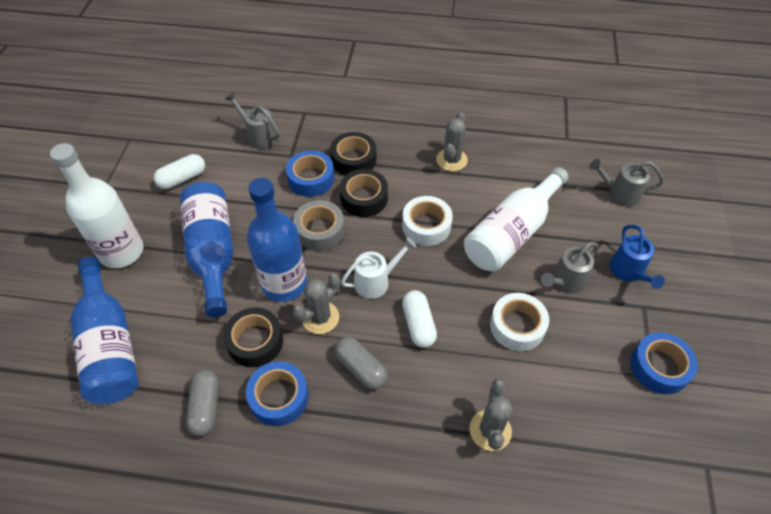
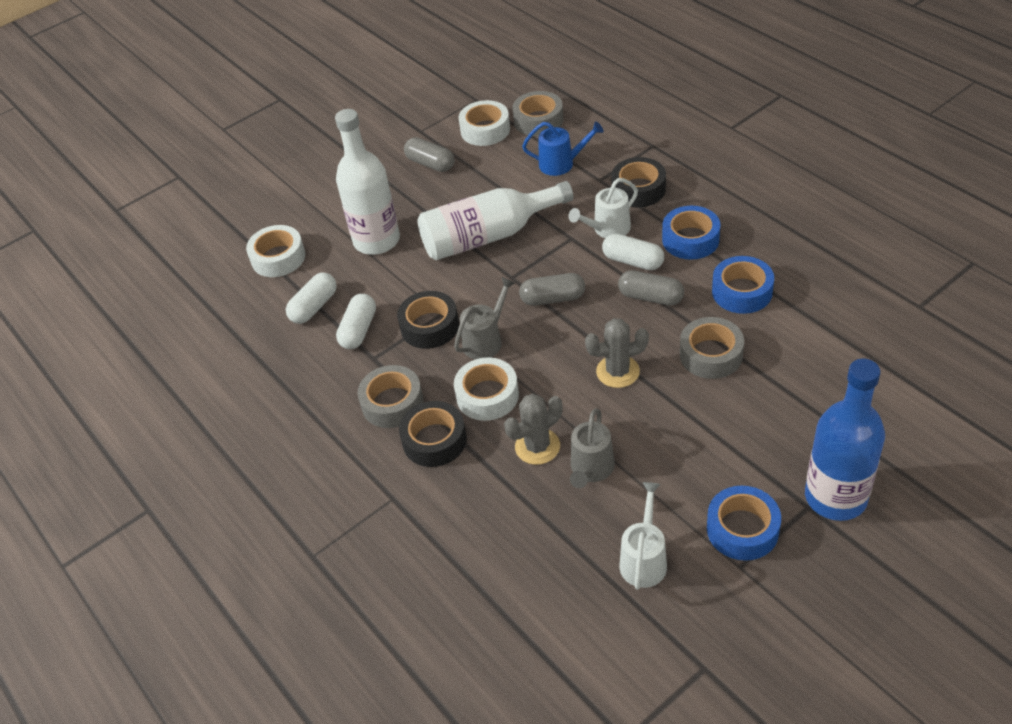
blue bottle: 3 -> 1
grey cactus: 3 -> 2
grey capsule: 2 -> 3
grey tape: 1 -> 3
grey watering can: 3 -> 2
white capsule: 2 -> 3
white tape: 2 -> 3
white watering can: 1 -> 2

